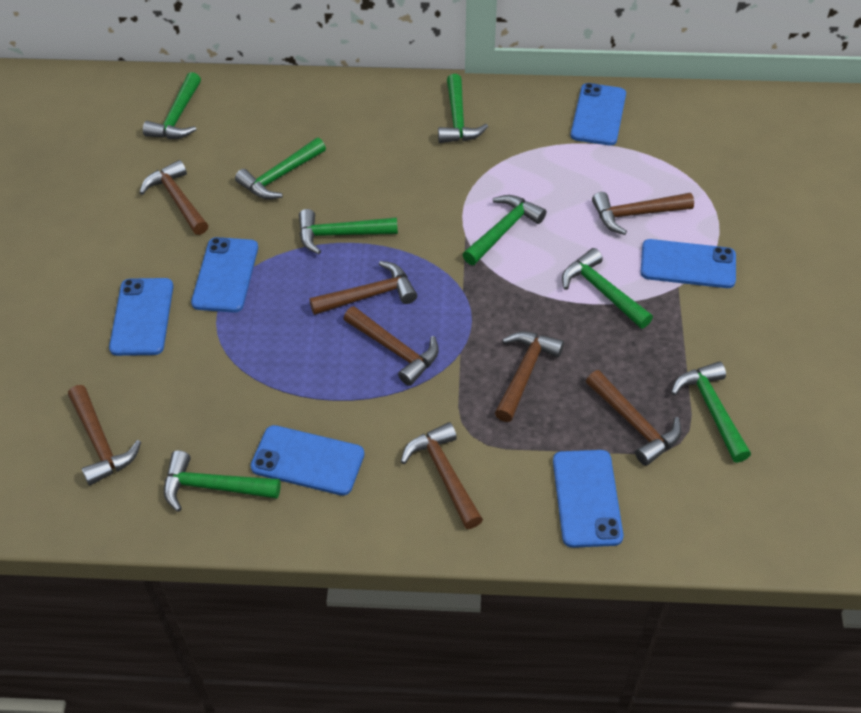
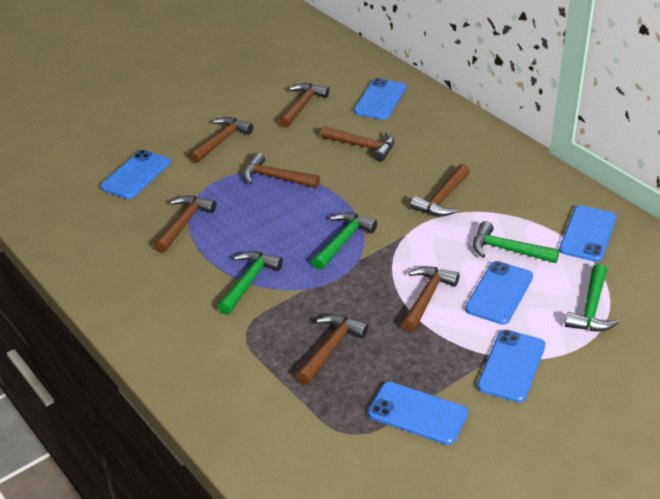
green hammer: 8 -> 4

